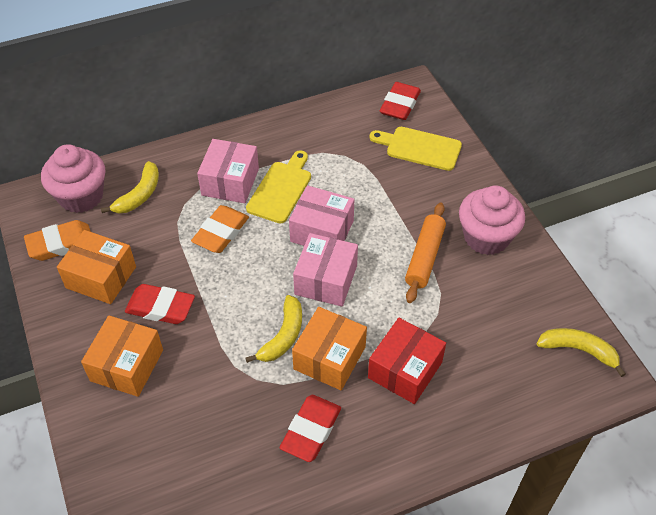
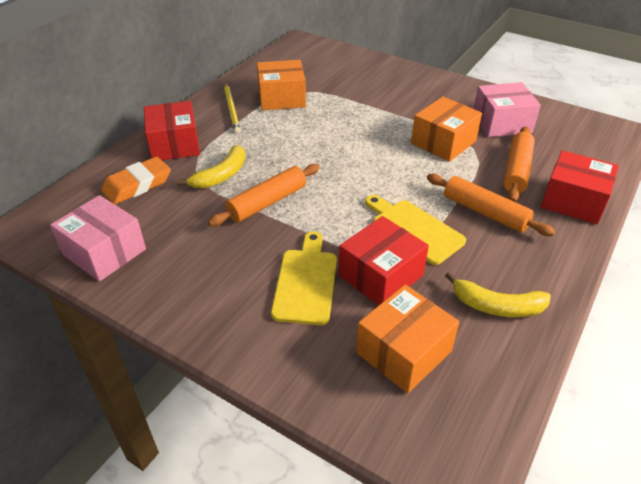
orange eraser: 2 -> 1
orange rolling pin: 1 -> 3
pink box: 3 -> 2
pink cupcake: 2 -> 0
red box: 1 -> 3
red eraser: 3 -> 0
yellow banana: 3 -> 2
yellow pencil: 0 -> 1

